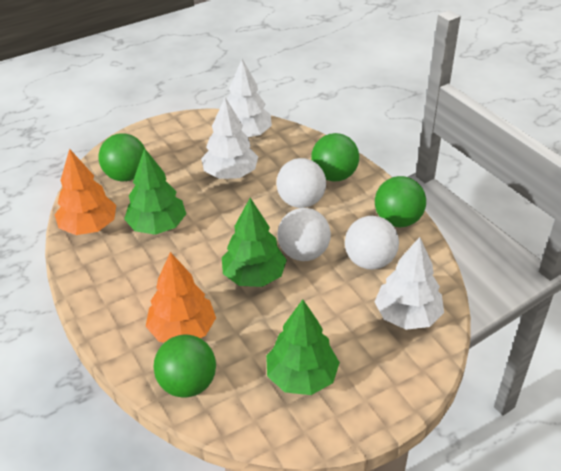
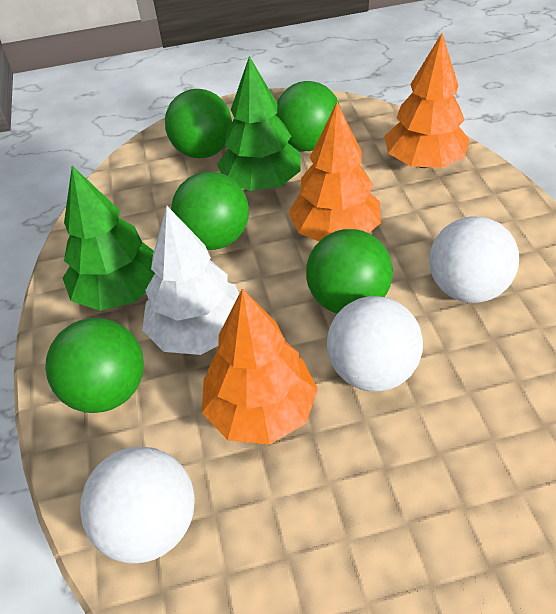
green ball: 4 -> 5
green tree: 3 -> 2
orange tree: 2 -> 3
white tree: 3 -> 1

